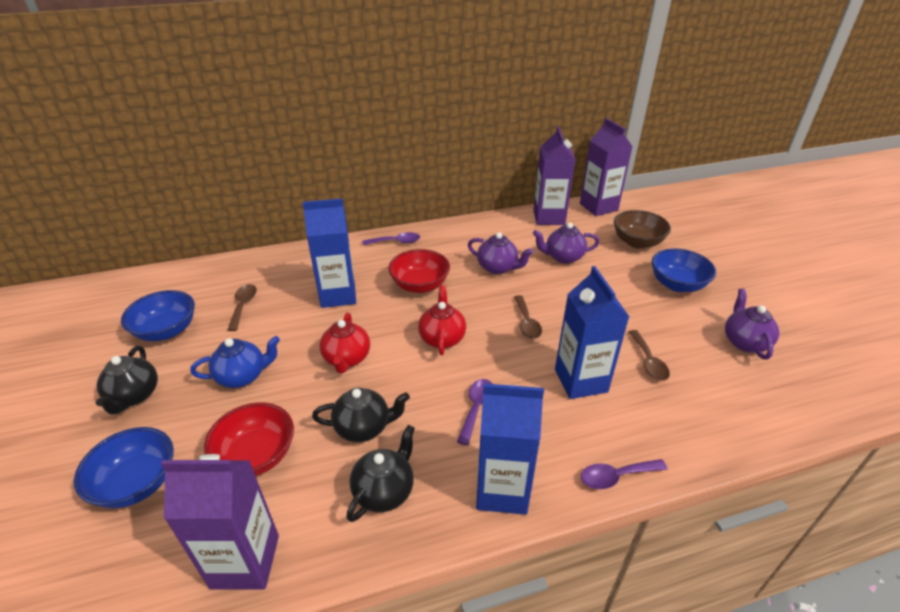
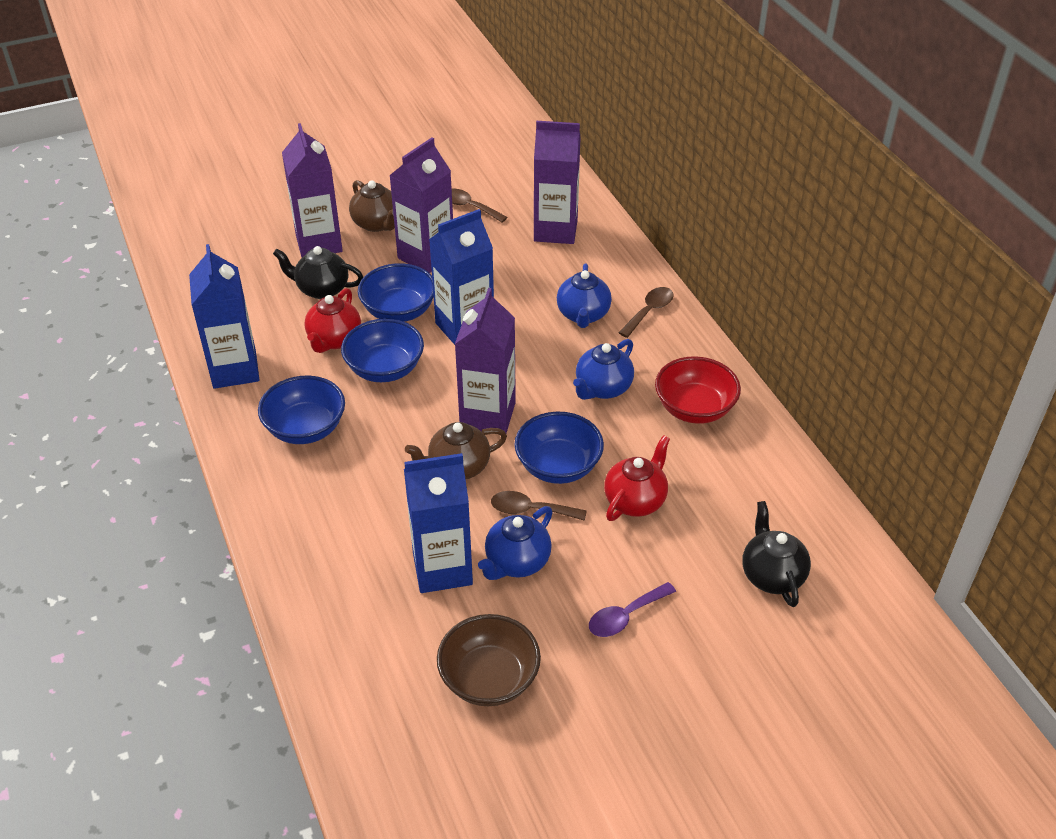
black teapot: 3 -> 2
blue bowl: 3 -> 4
blue teapot: 1 -> 3
brown teapot: 0 -> 2
purple carton: 3 -> 4
purple spoon: 3 -> 1
purple teapot: 3 -> 0
red bowl: 2 -> 1

